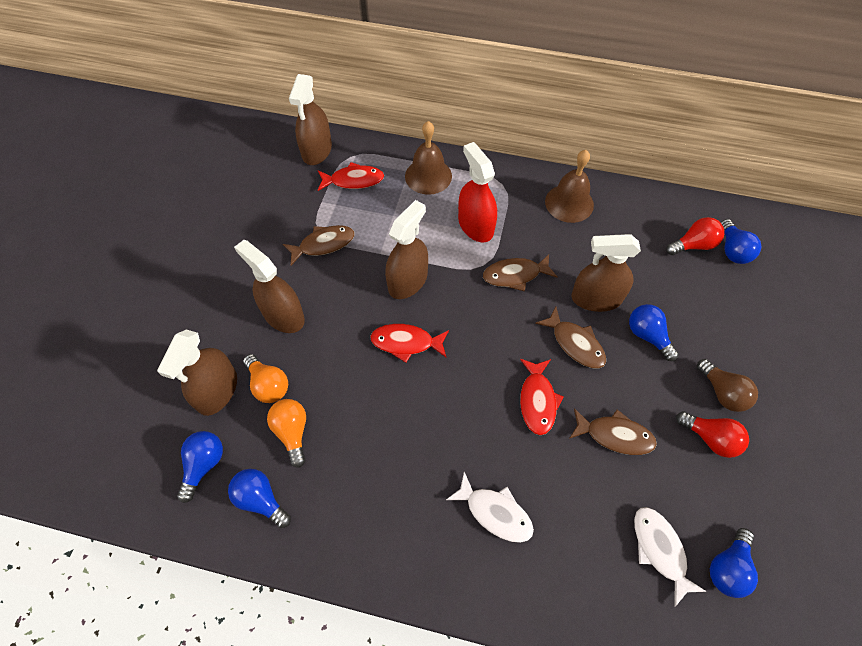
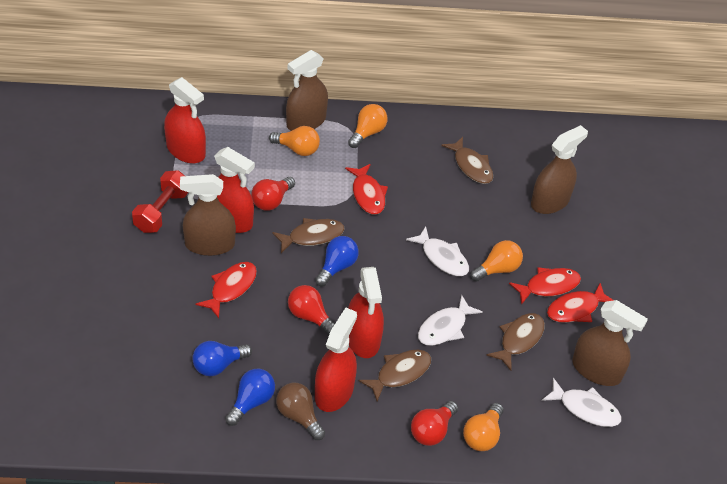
blue light bulb: 5 -> 3
brown bell: 2 -> 0
brown spray bottle: 5 -> 4
orange light bulb: 2 -> 4
red dumbbell: 0 -> 1
red fish: 3 -> 4
red light bulb: 2 -> 3
red spray bottle: 1 -> 4
white fish: 2 -> 3

